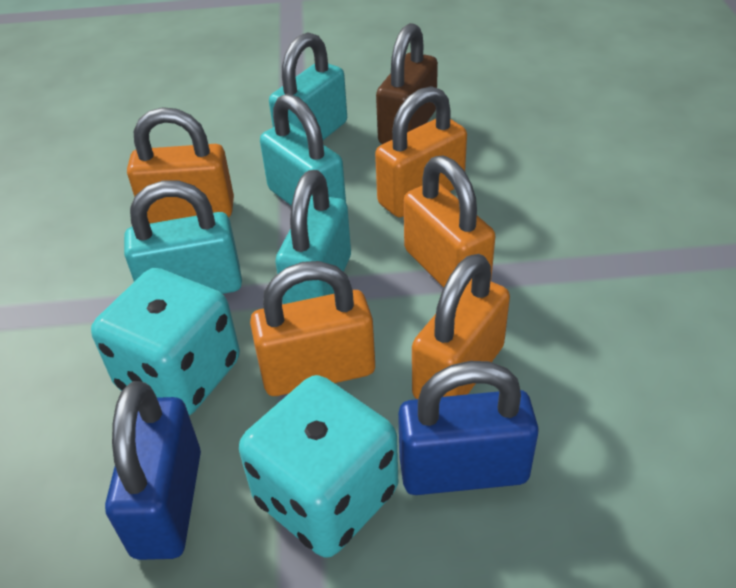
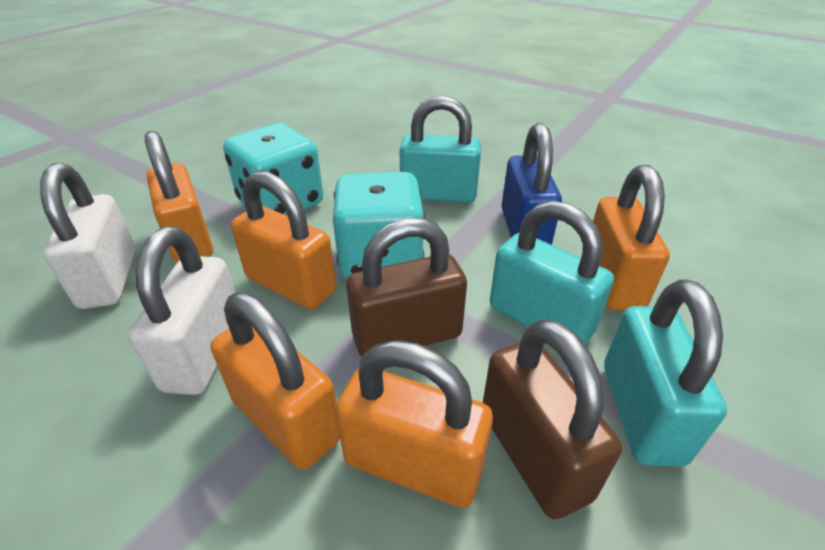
blue padlock: 2 -> 1
brown padlock: 1 -> 2
turquoise padlock: 4 -> 3
white padlock: 0 -> 2

